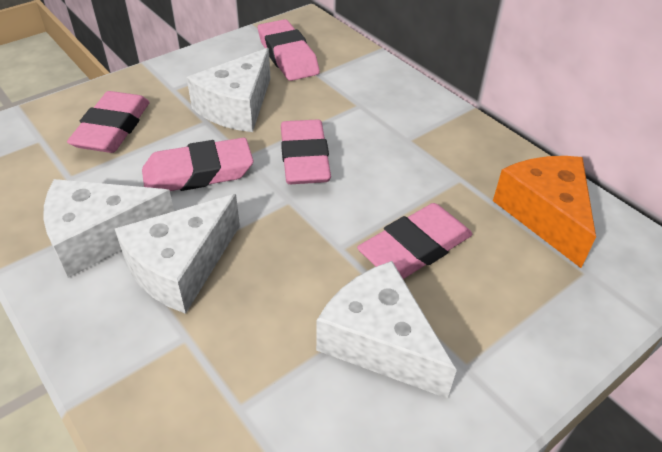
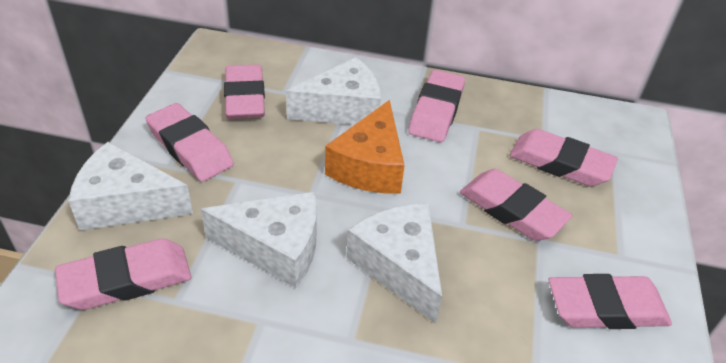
pink eraser: 5 -> 7

